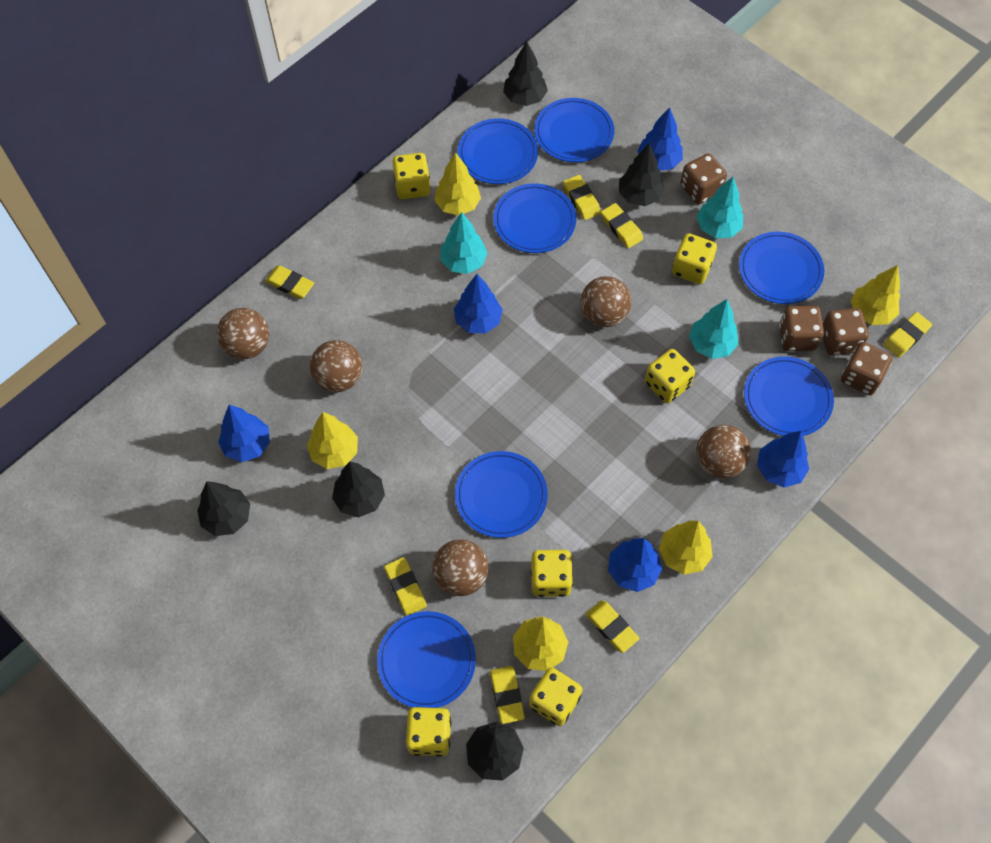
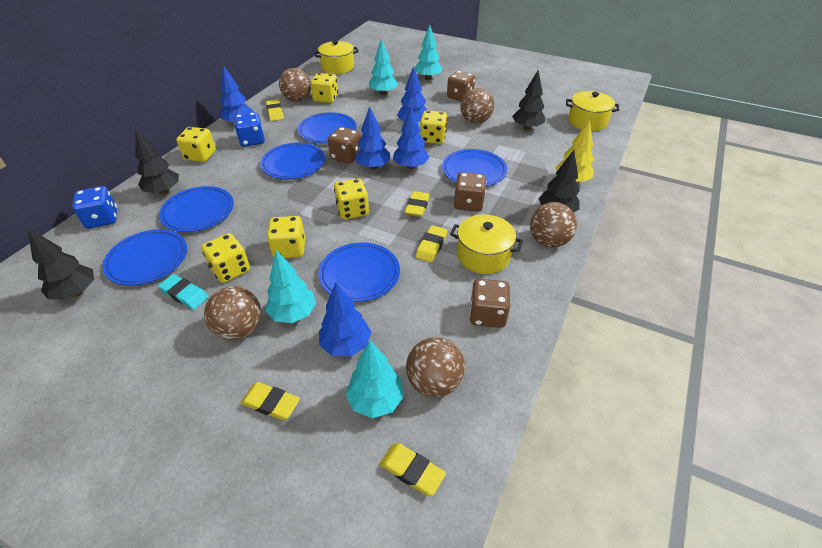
black tree: 5 -> 4
blue dice: 0 -> 2
blue plate: 7 -> 6
turquoise eraser: 0 -> 1
turquoise tree: 3 -> 4
yellow eraser: 7 -> 5
yellow pot: 0 -> 3
yellow tree: 5 -> 1

